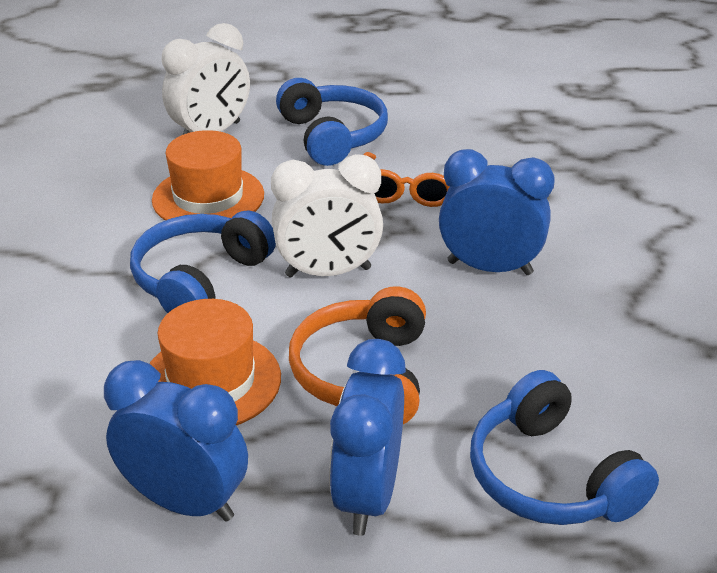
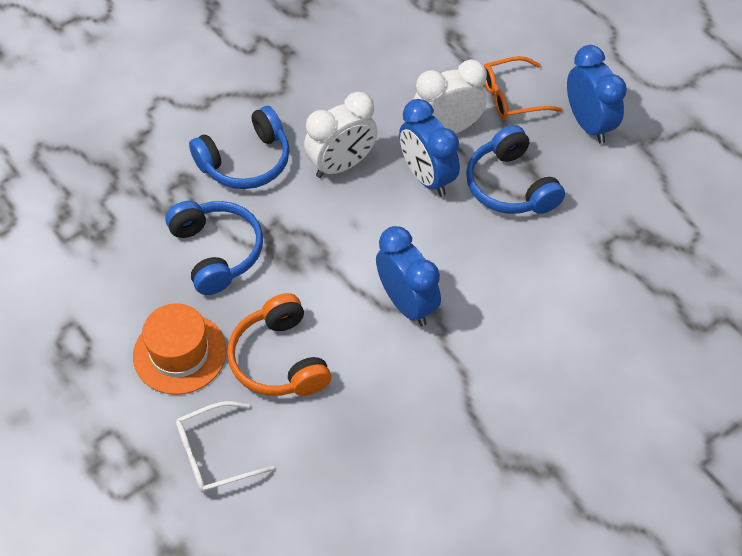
orange hat: 2 -> 1
white glasses: 0 -> 1

